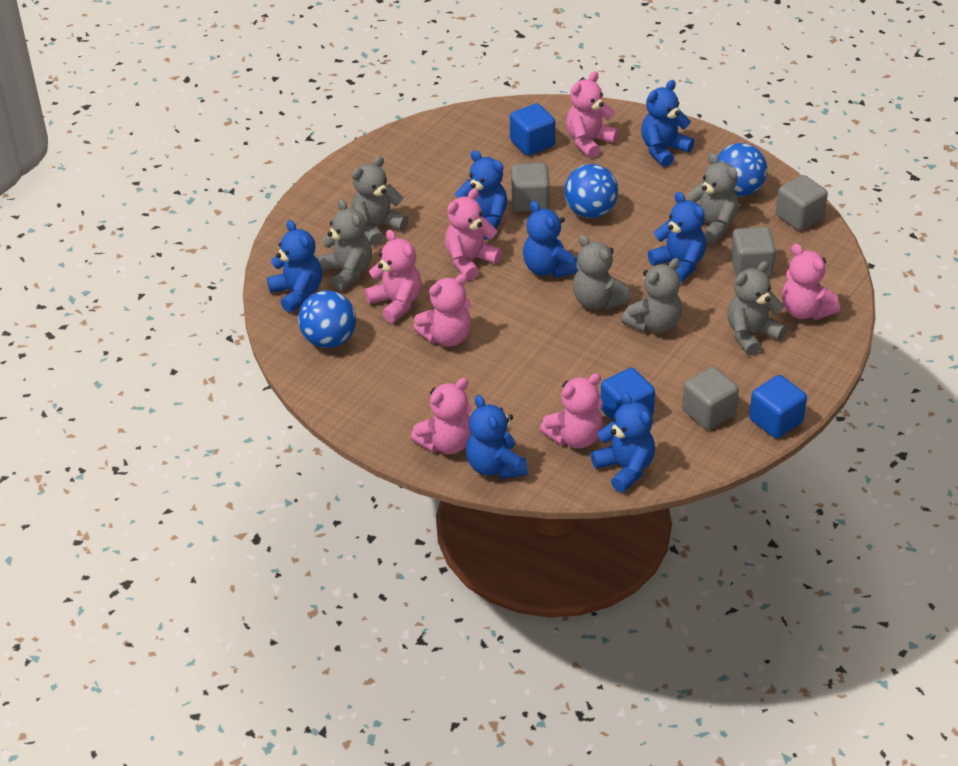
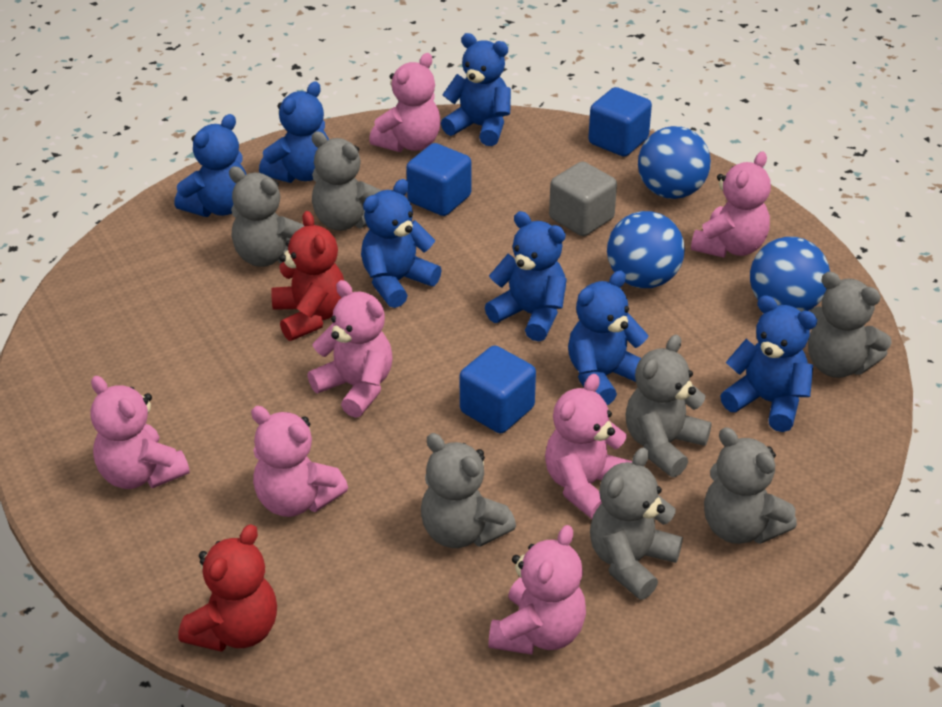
grey cube: 4 -> 1
grey teddy bear: 6 -> 7
red teddy bear: 0 -> 2

